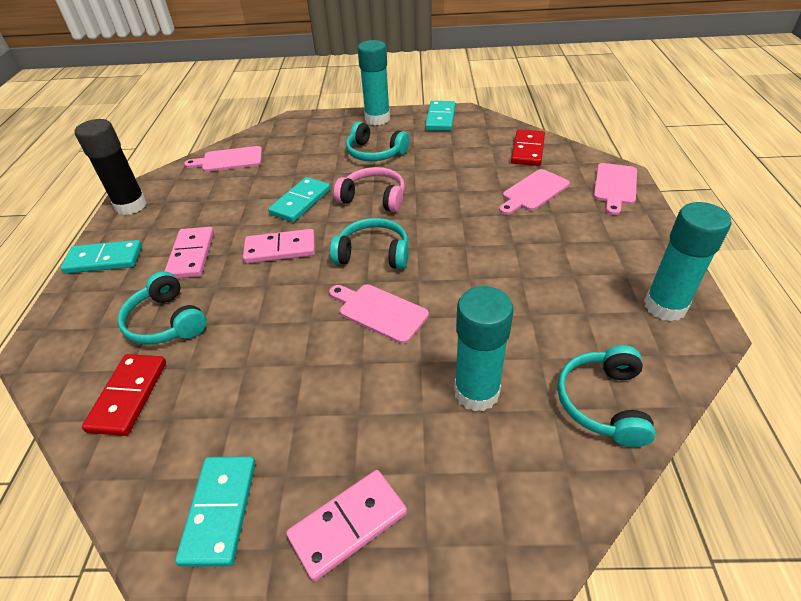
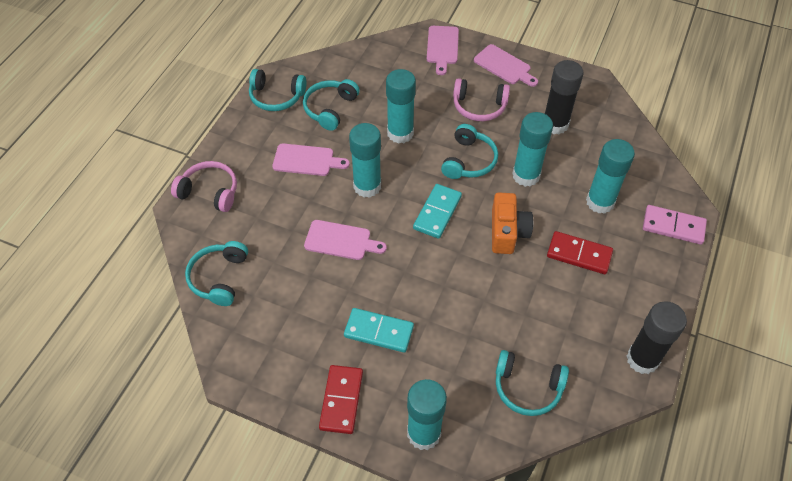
black glue stick: 1 -> 2
orange camera: 0 -> 1
pink domino: 3 -> 1
pink headphones: 1 -> 2
turquoise domino: 4 -> 2
turquoise glue stick: 3 -> 5
turquoise headphones: 4 -> 5

